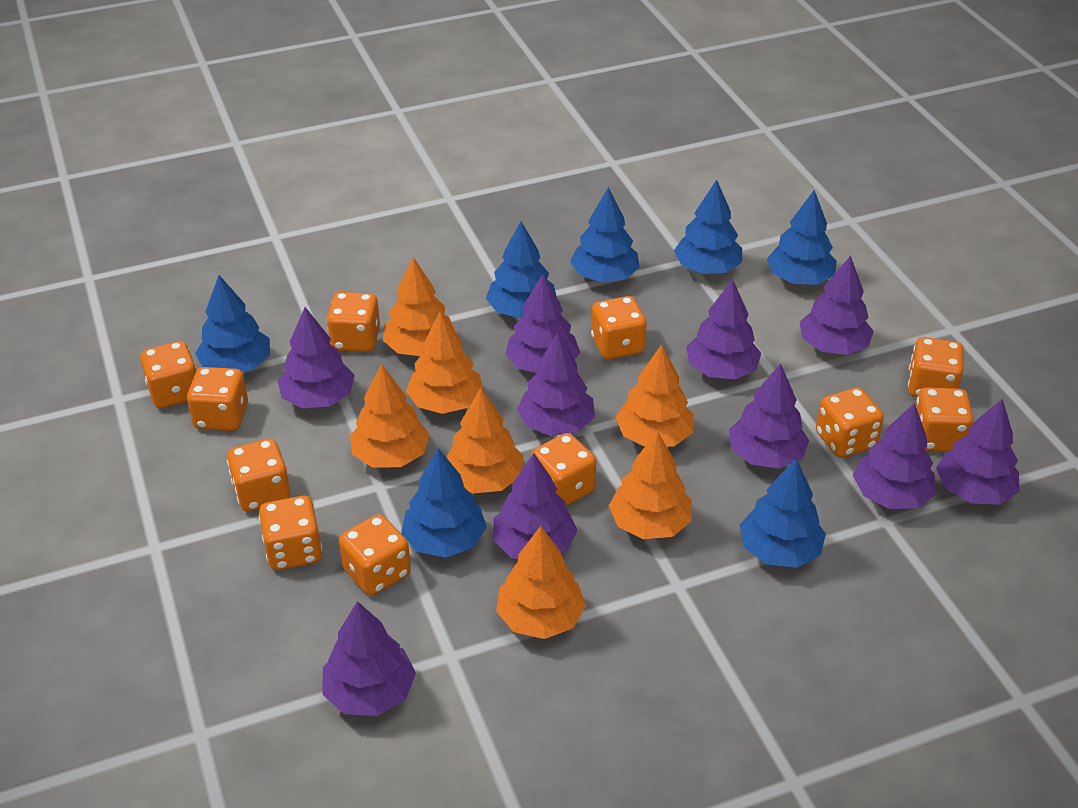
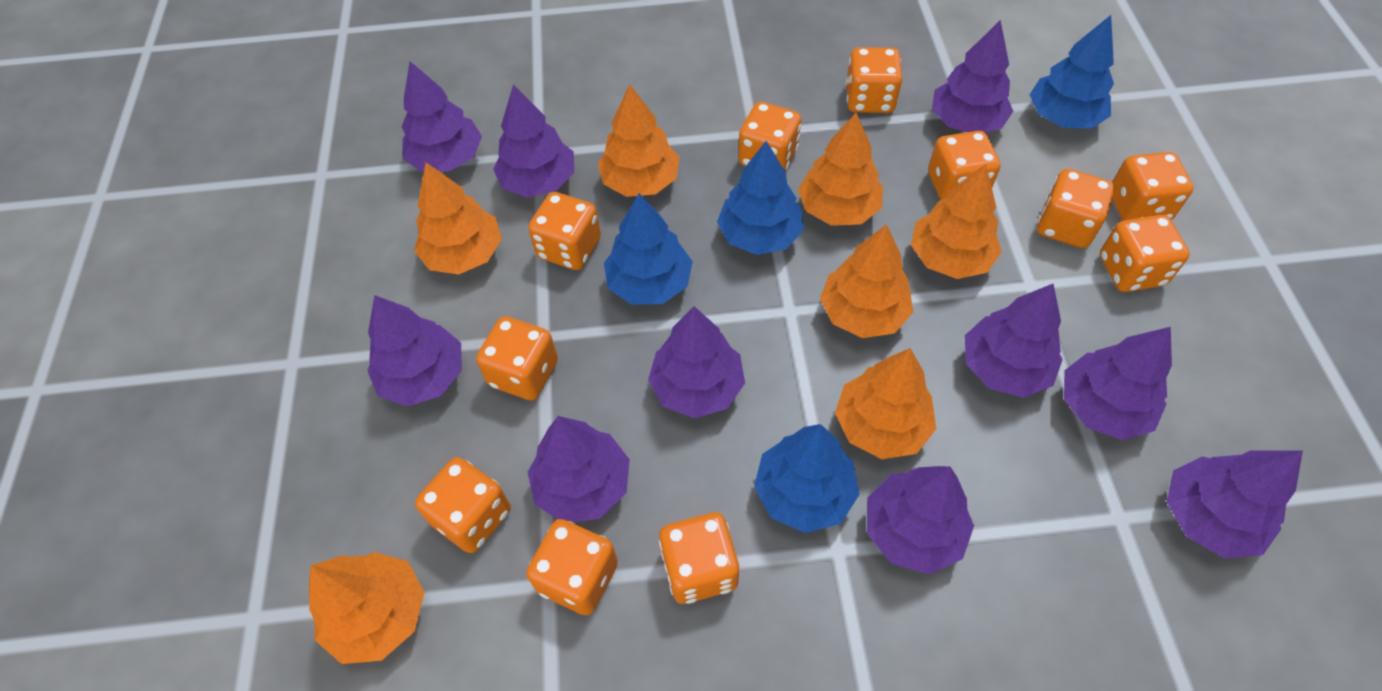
blue tree: 7 -> 4

